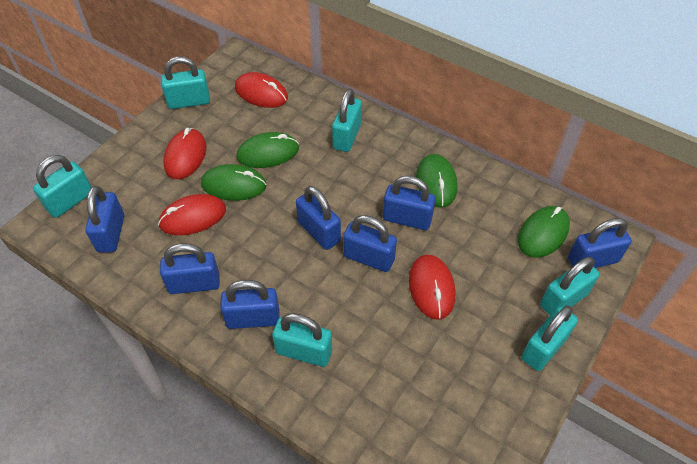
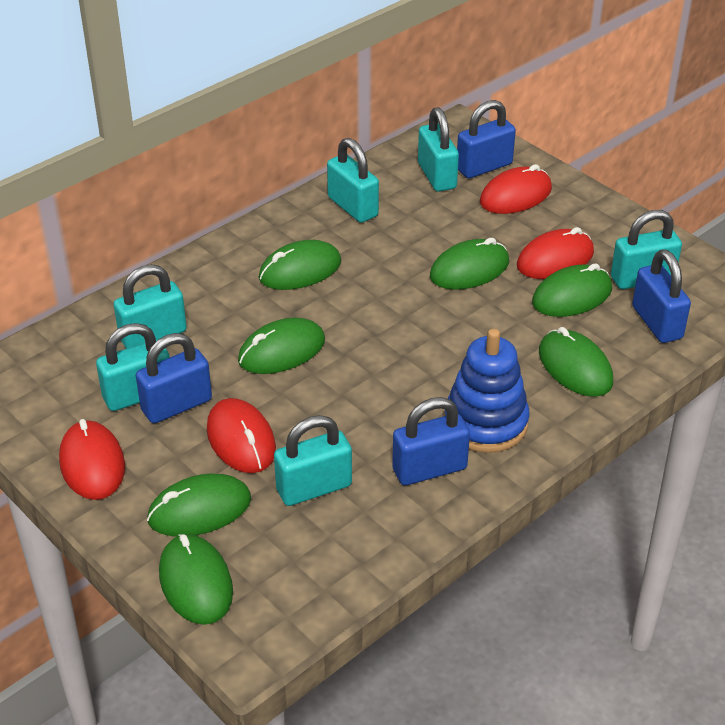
blue padlock: 7 -> 4
blue stacking toy: 0 -> 1
green mouse: 4 -> 7

